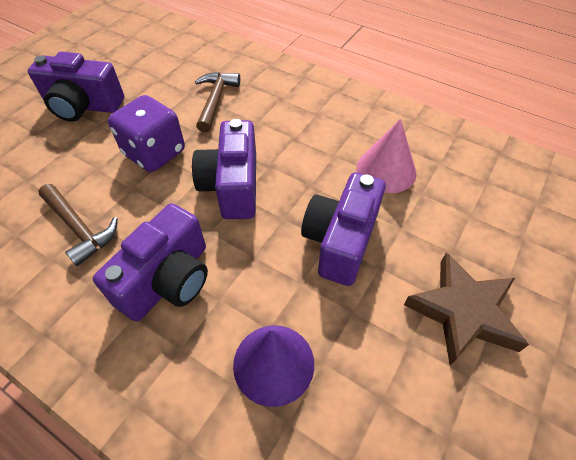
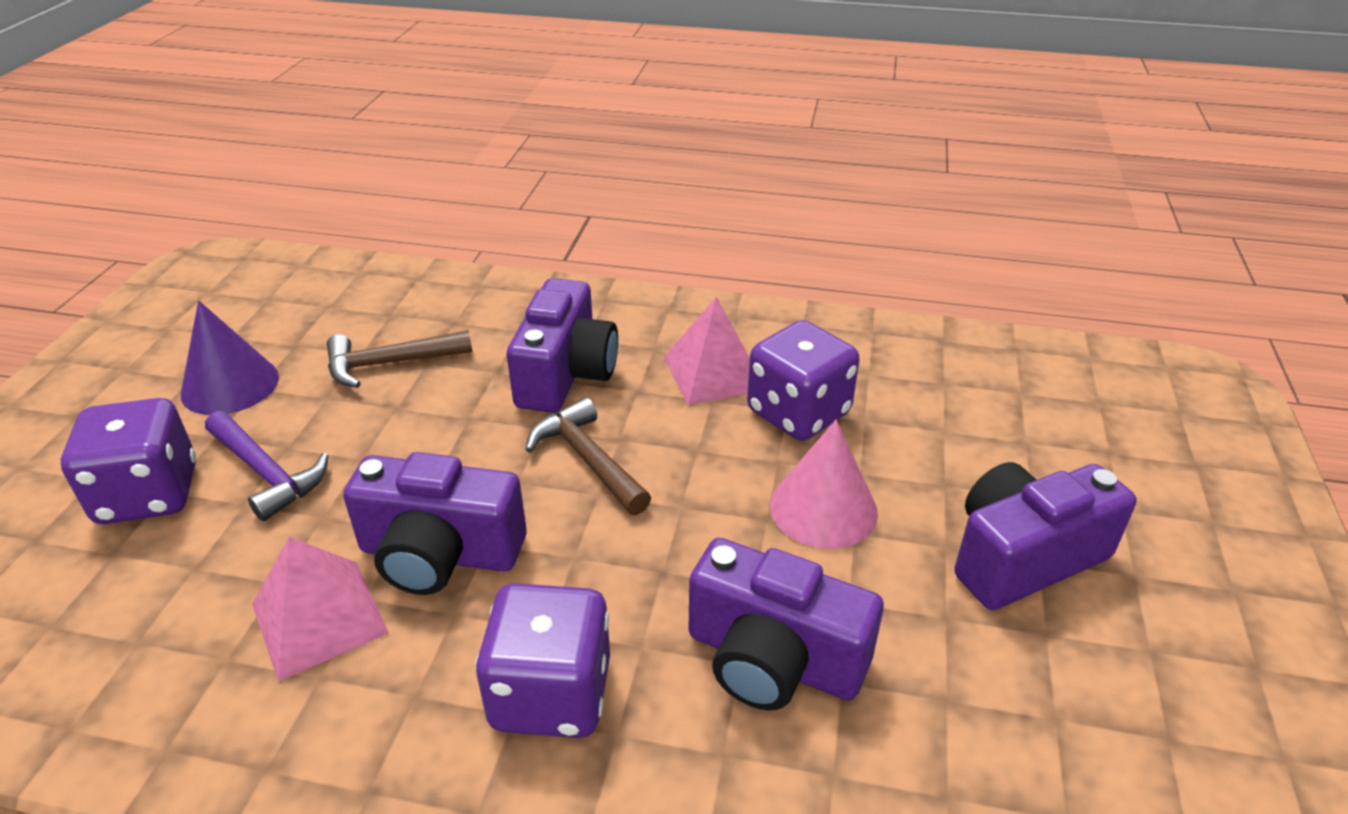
brown star: 1 -> 0
pink pyramid: 0 -> 2
purple dice: 1 -> 3
purple hammer: 0 -> 1

